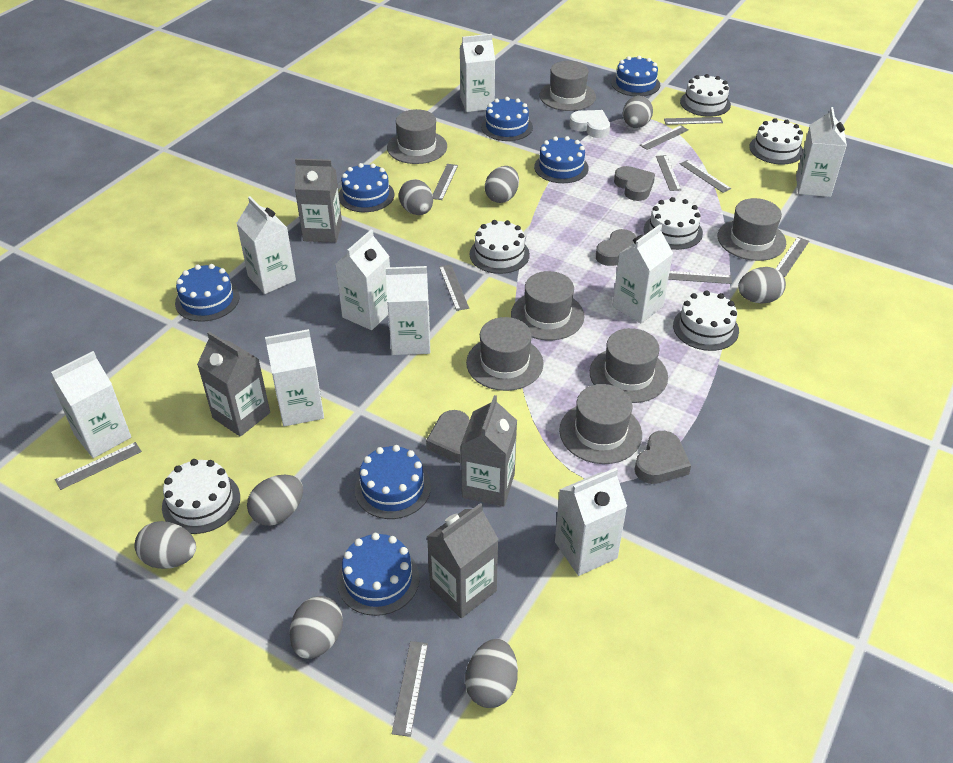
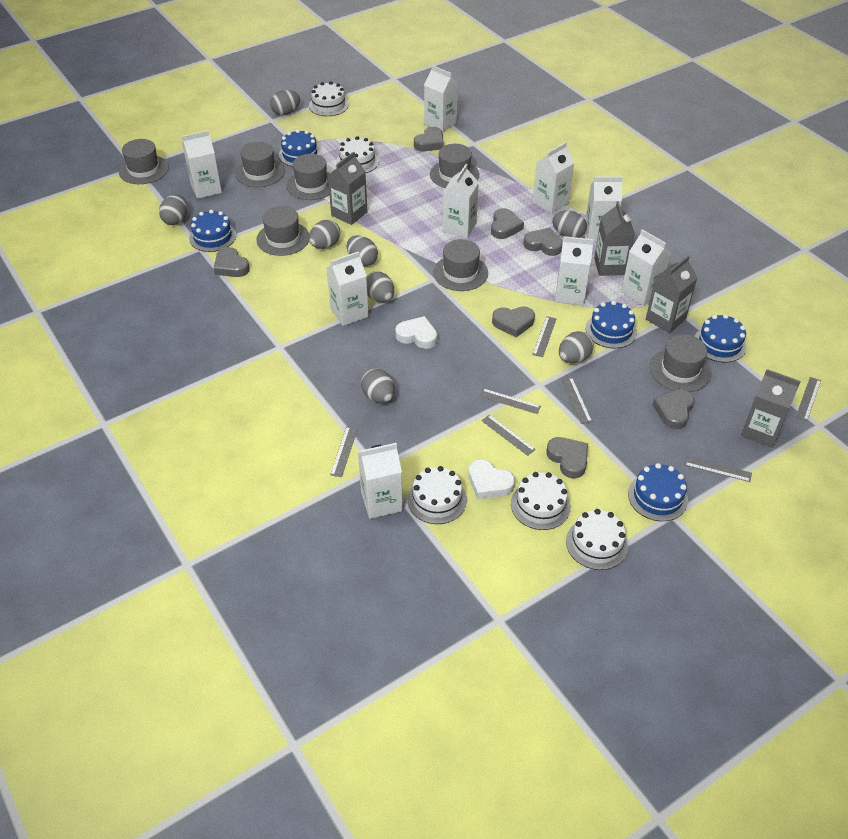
blue cake: 7 -> 5
grey heart: 4 -> 7
grey ruler: 10 -> 7
white cake: 6 -> 5
white heart: 1 -> 2

